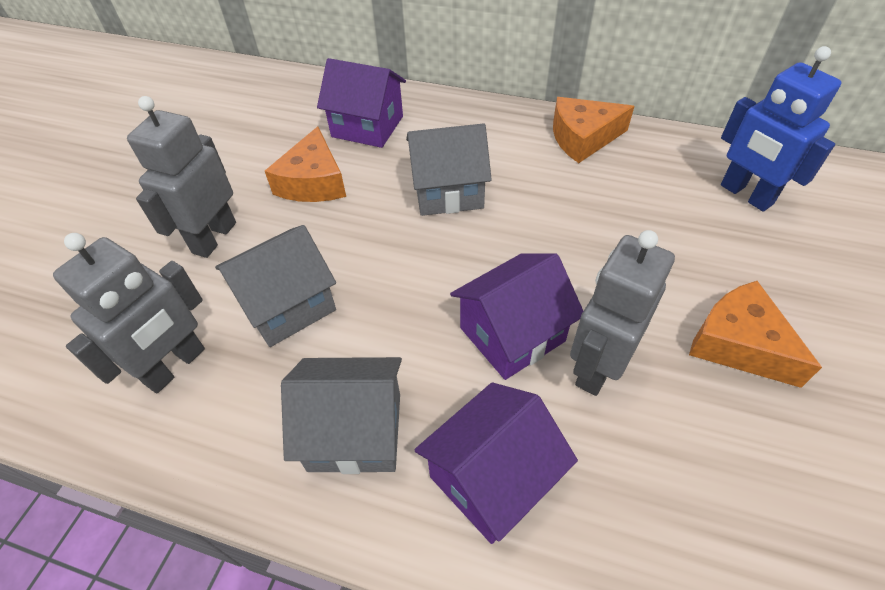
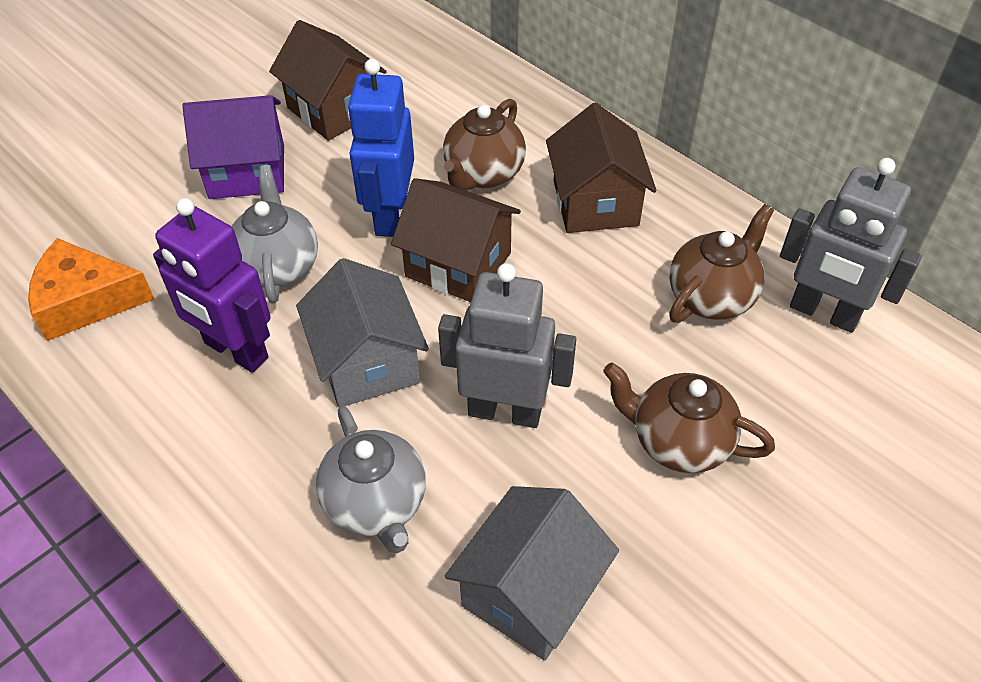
brown house: 0 -> 3
brown teapot: 0 -> 3
grey house: 3 -> 2
grey robot: 3 -> 2
grey teapot: 0 -> 2
orange cheese: 3 -> 1
purple house: 3 -> 1
purple robot: 0 -> 1

